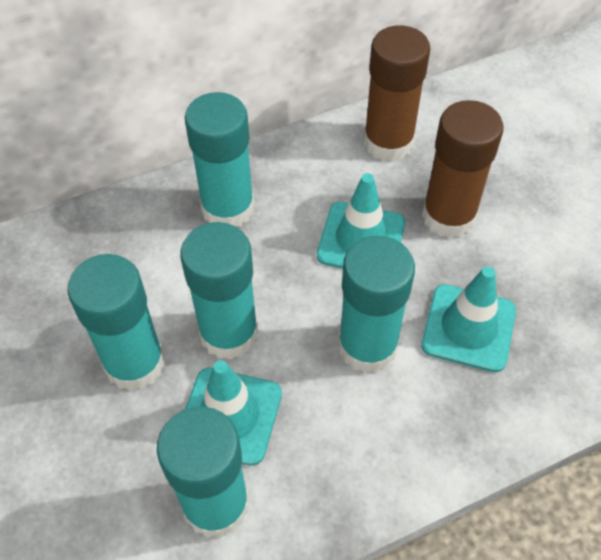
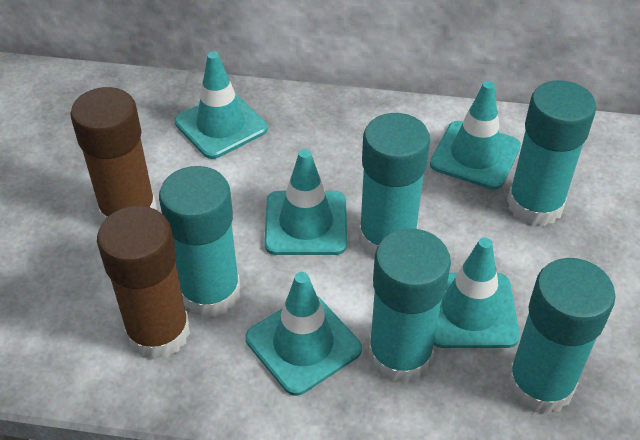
turquoise traffic cone: 3 -> 5

